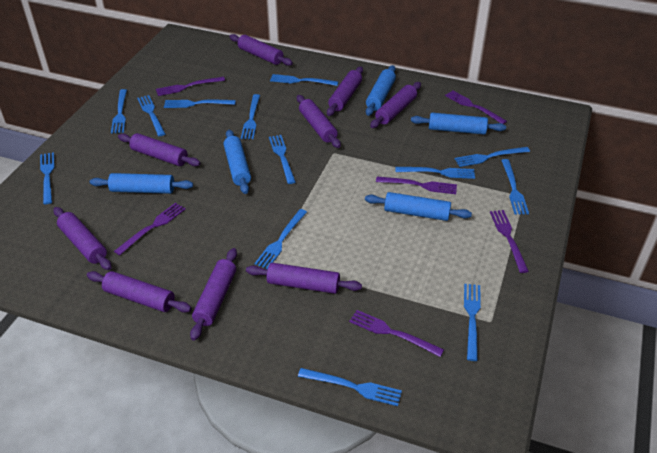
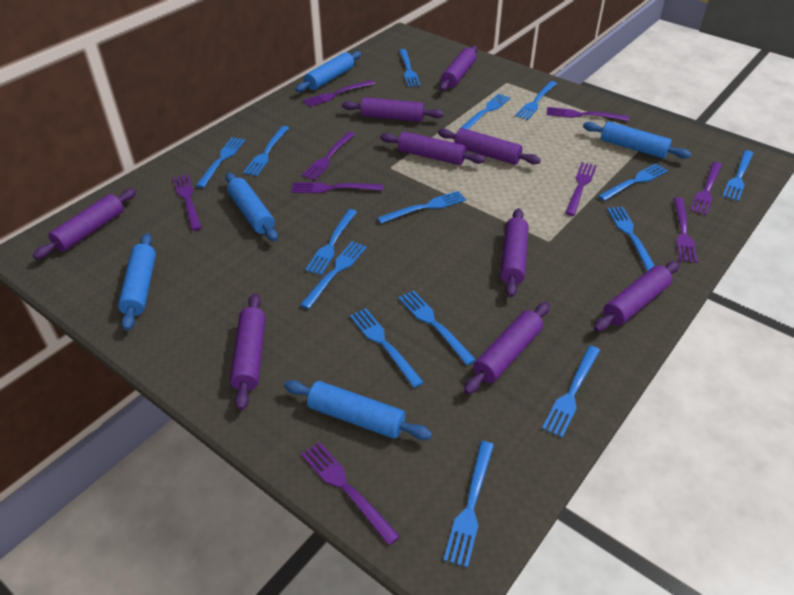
blue fork: 13 -> 15
purple fork: 6 -> 9

